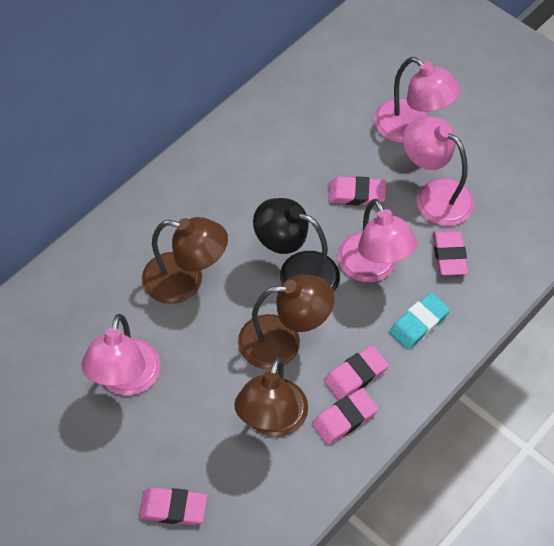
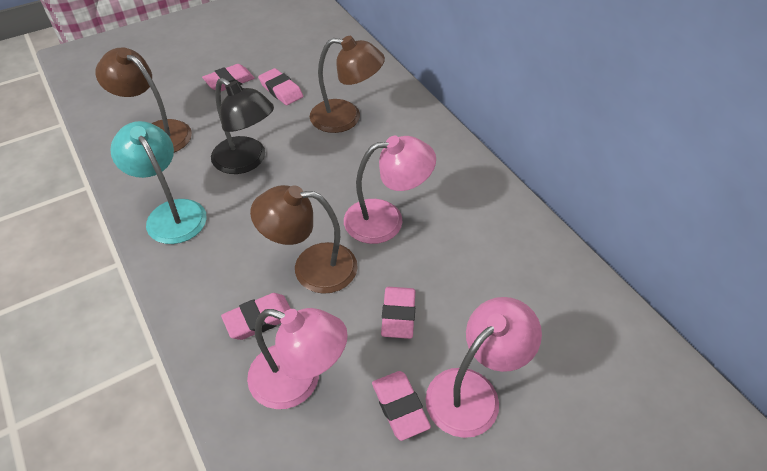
pink lamp: 4 -> 3
turquoise eraser: 1 -> 0
turquoise lamp: 0 -> 1

